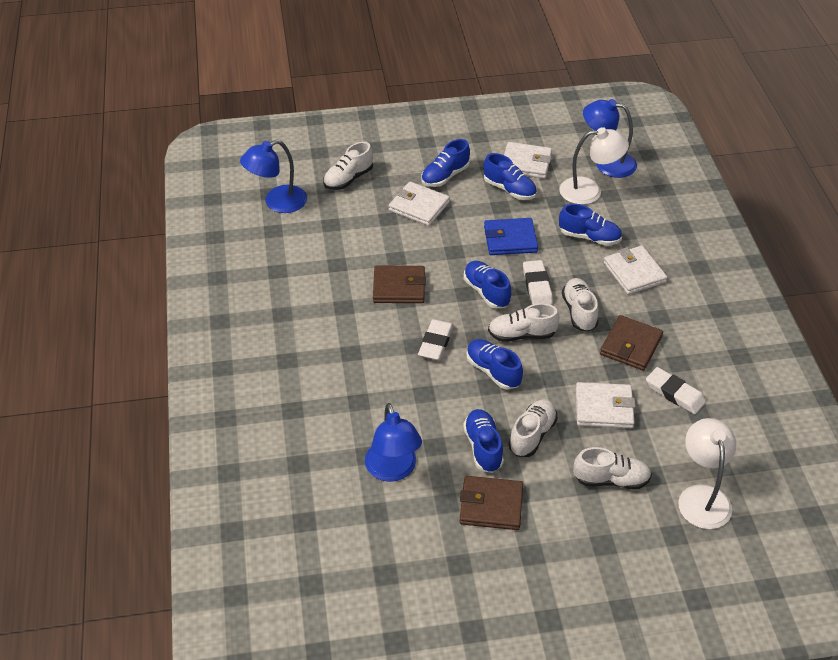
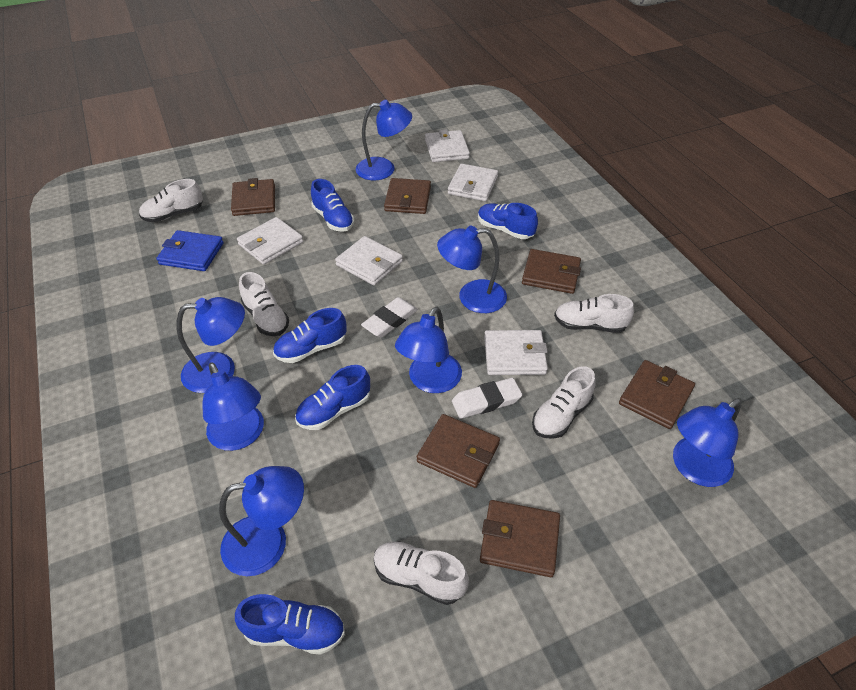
blue lamp: 3 -> 7
blue shoe: 6 -> 5
brown wallet: 3 -> 6
white eraser: 3 -> 2
white lamp: 2 -> 0
white wallet: 4 -> 5

